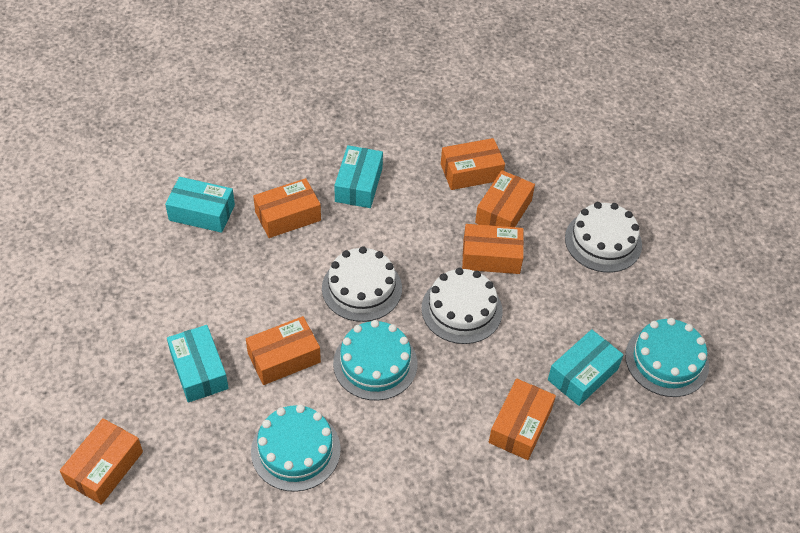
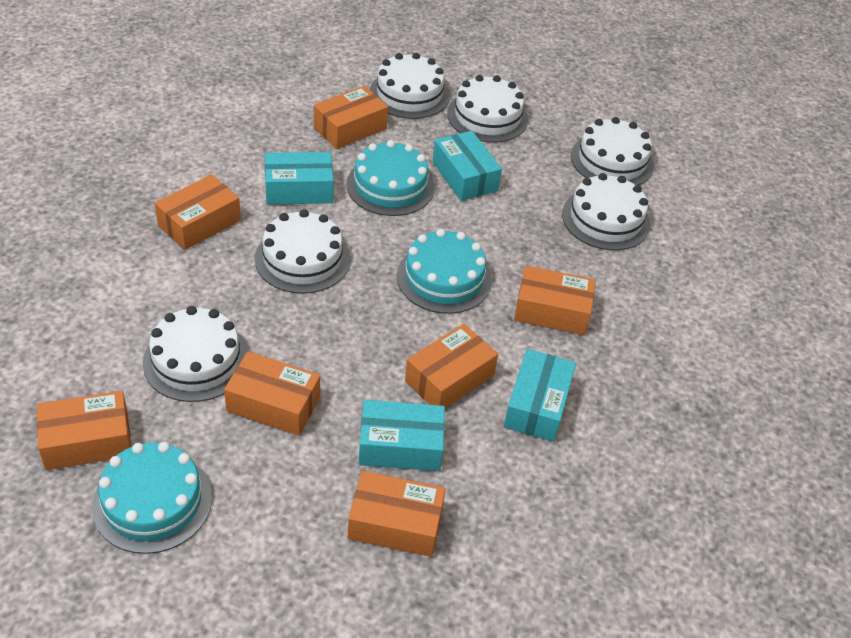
white cake: 3 -> 6

